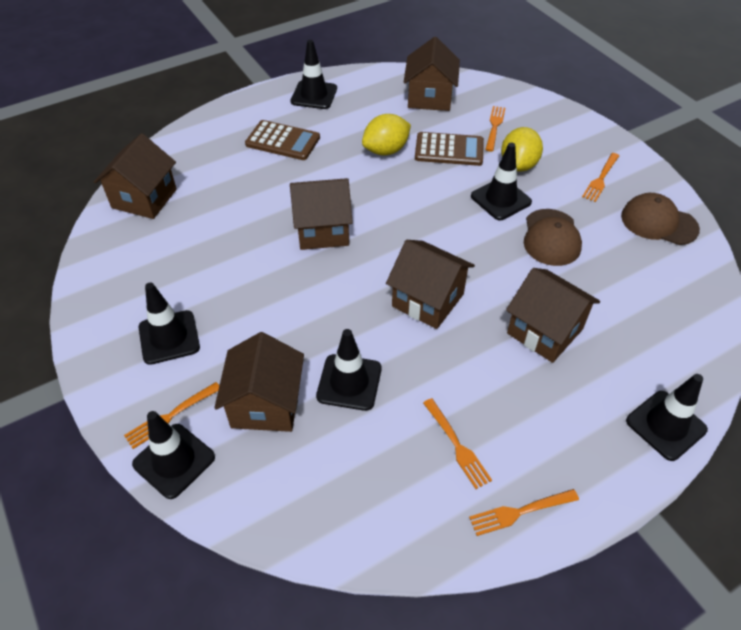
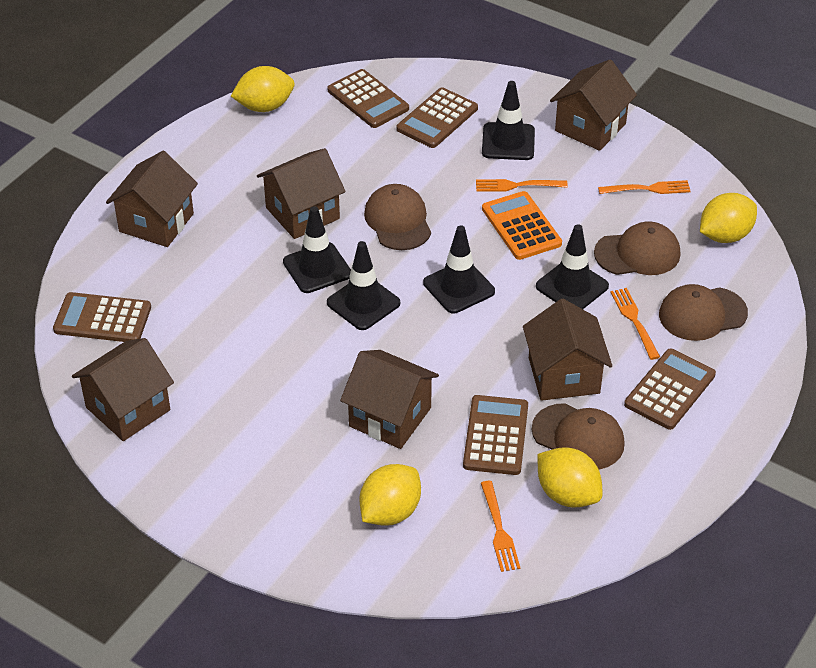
black traffic cone: 6 -> 5
brown calculator: 2 -> 5
brown cap: 2 -> 4
orange calculator: 0 -> 1
orange fork: 5 -> 4
yellow lemon: 2 -> 4

